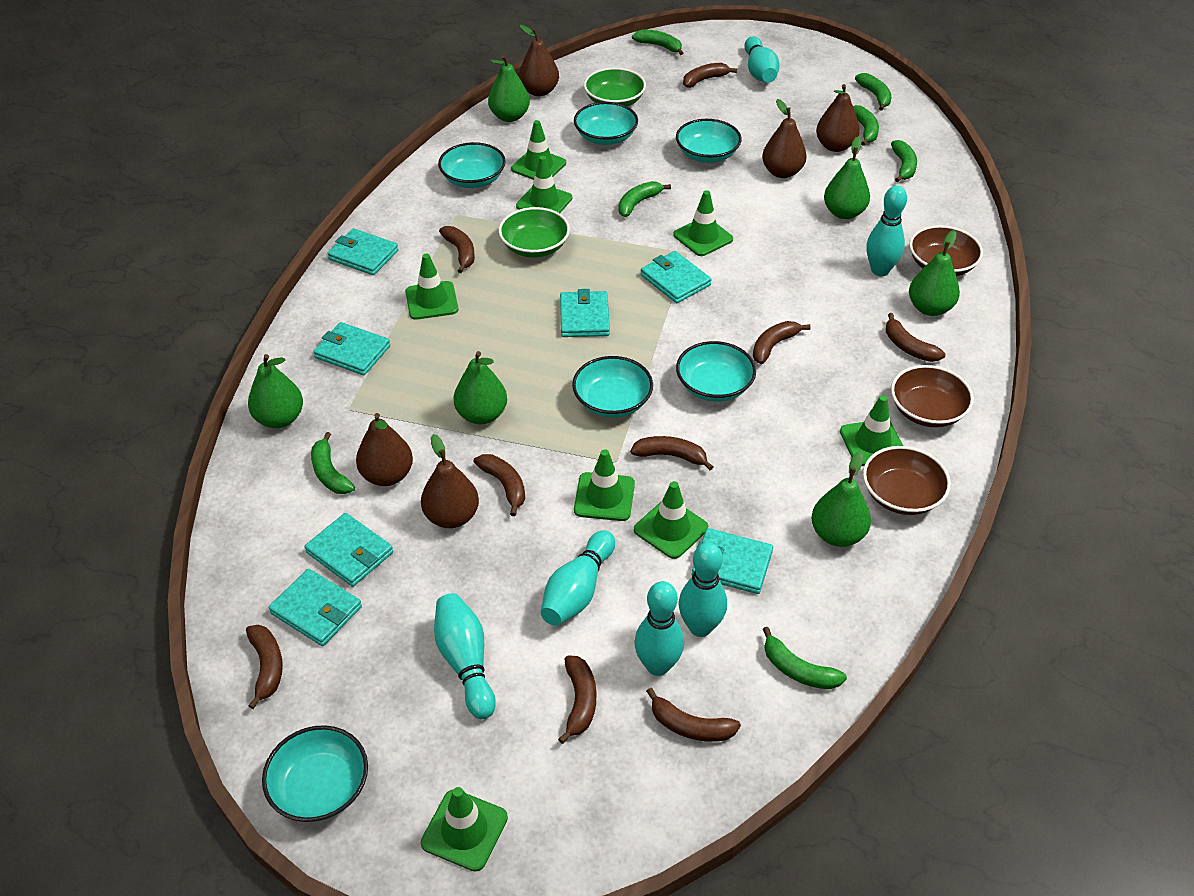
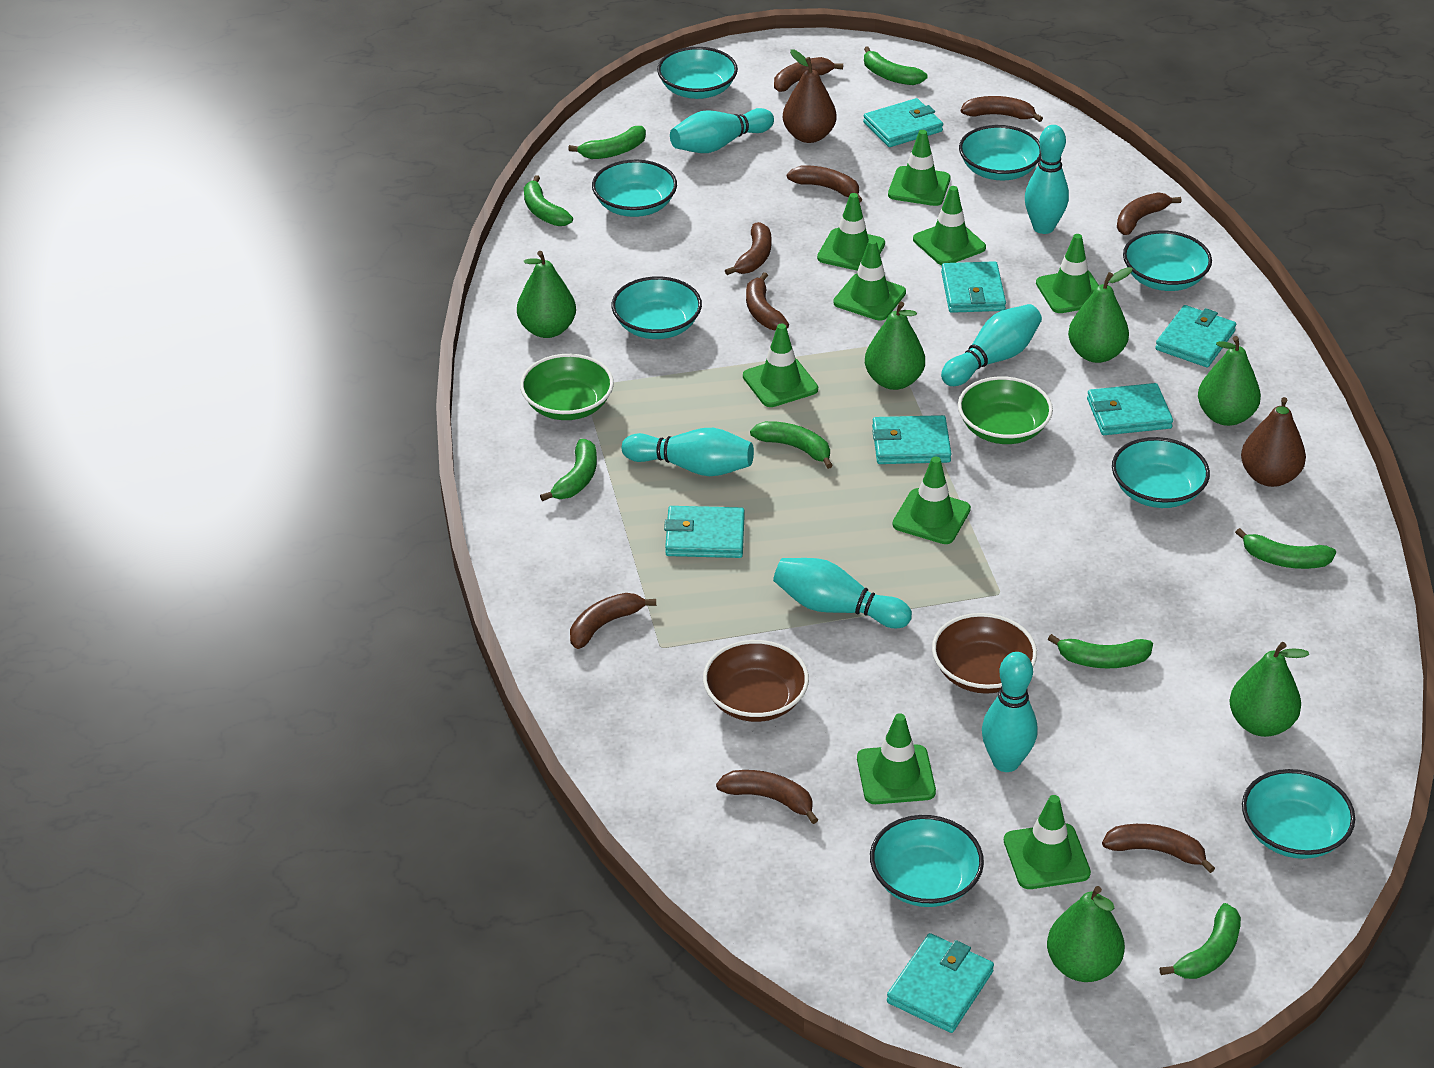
brown bowl: 3 -> 2
brown pear: 5 -> 2
green banana: 7 -> 8
green traffic cone: 8 -> 9
turquoise bowl: 6 -> 8

